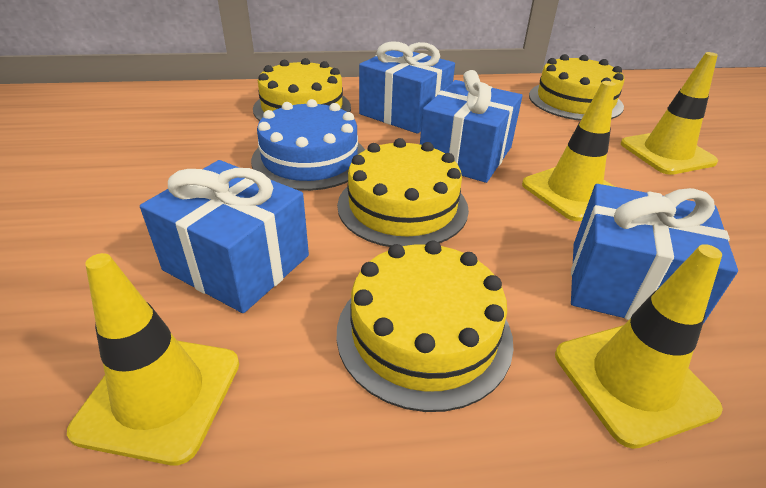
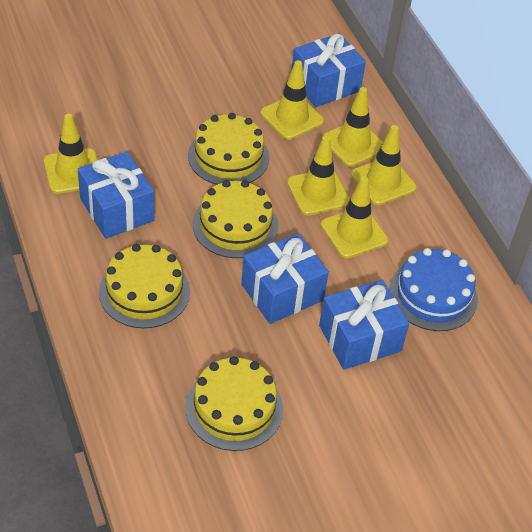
yellow traffic cone: 4 -> 6

